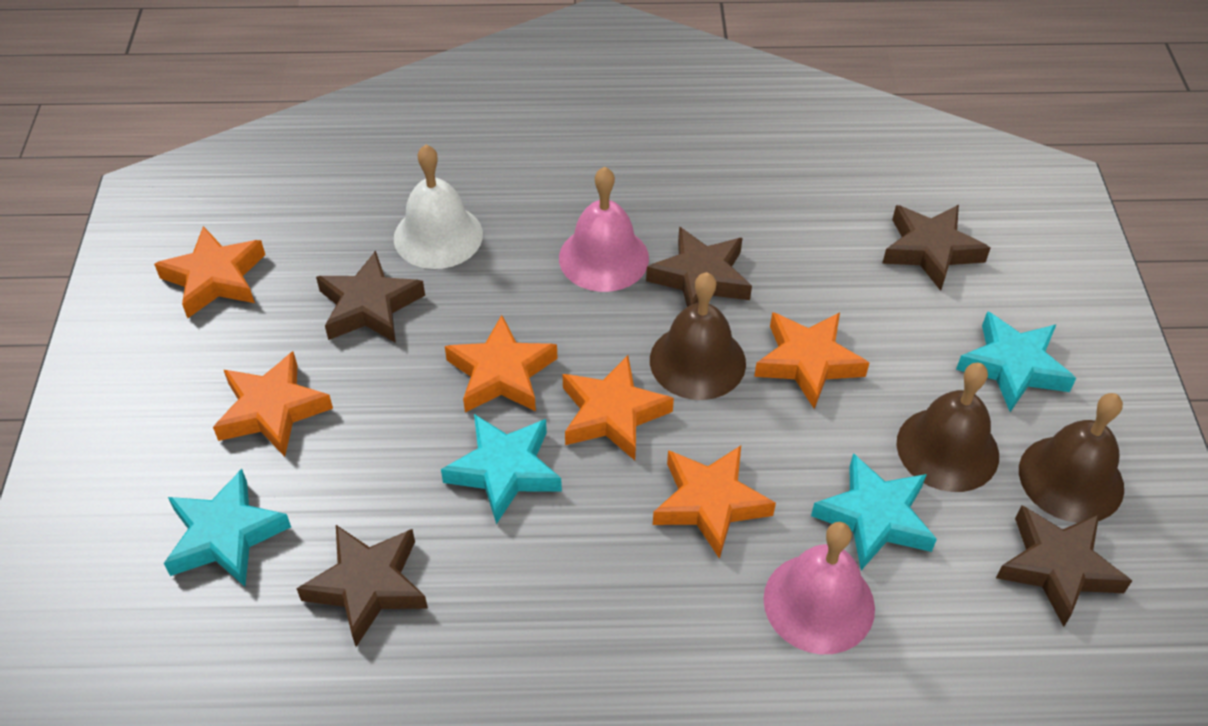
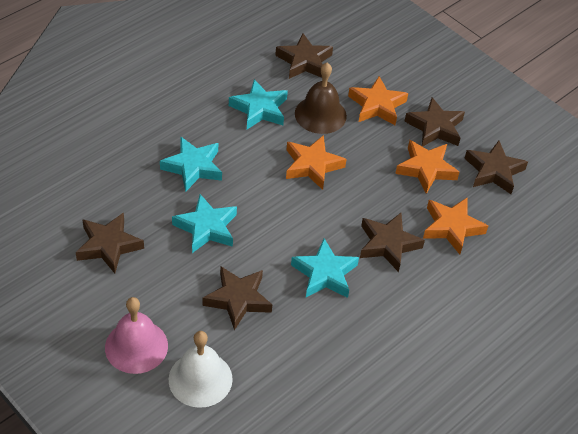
brown bell: 3 -> 1
brown star: 5 -> 6
orange star: 6 -> 4
pink bell: 2 -> 1

